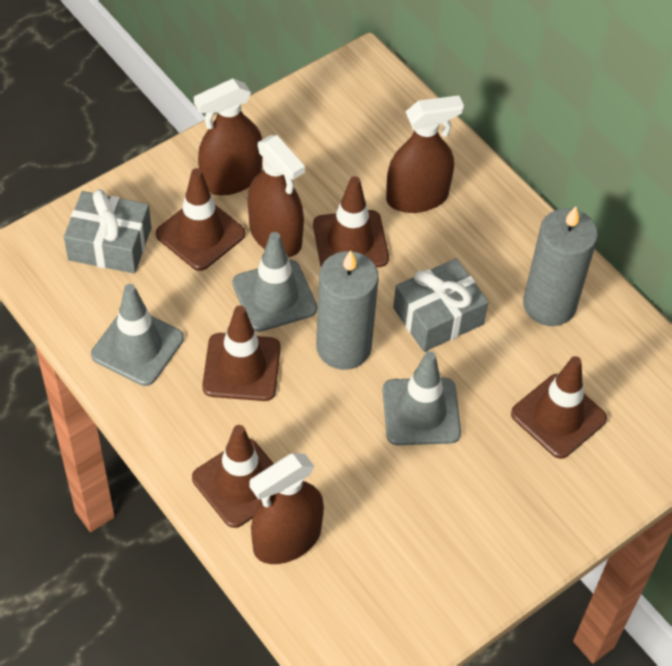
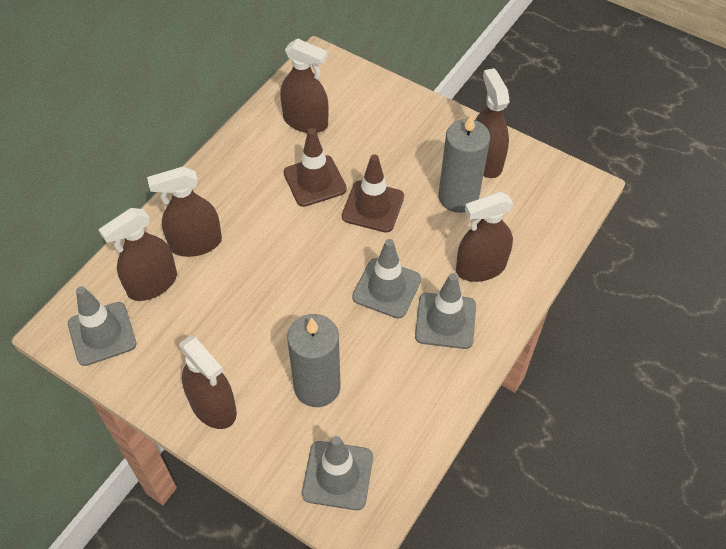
brown spray bottle: 4 -> 6
brown traffic cone: 5 -> 2
grey gift: 2 -> 0
grey traffic cone: 3 -> 4

